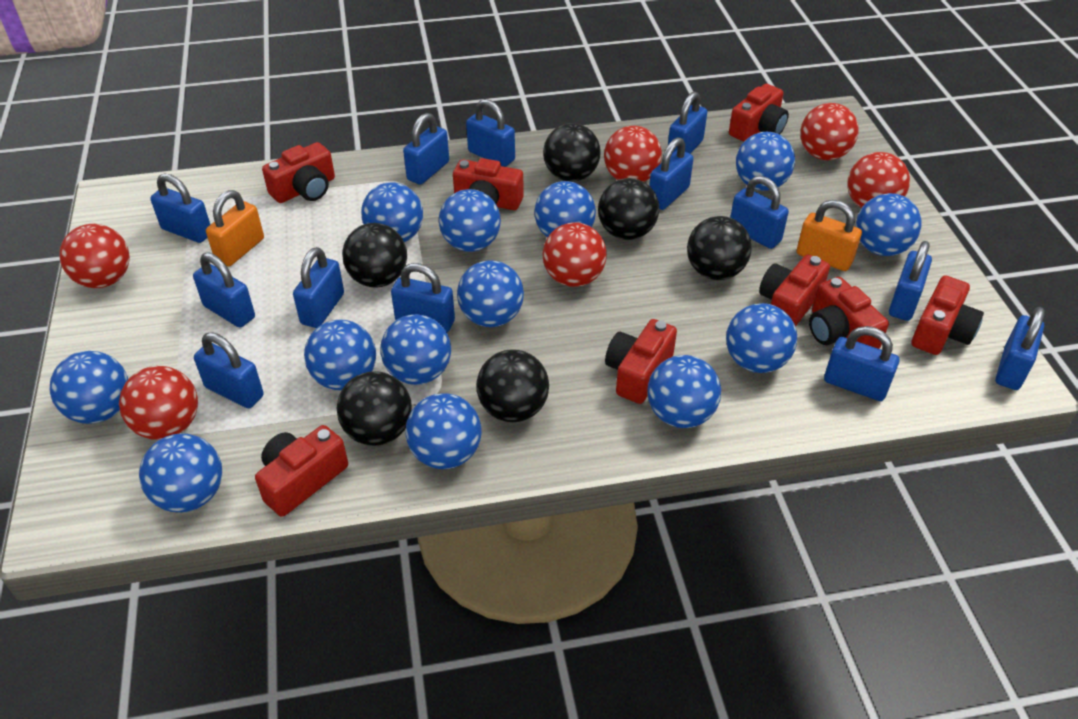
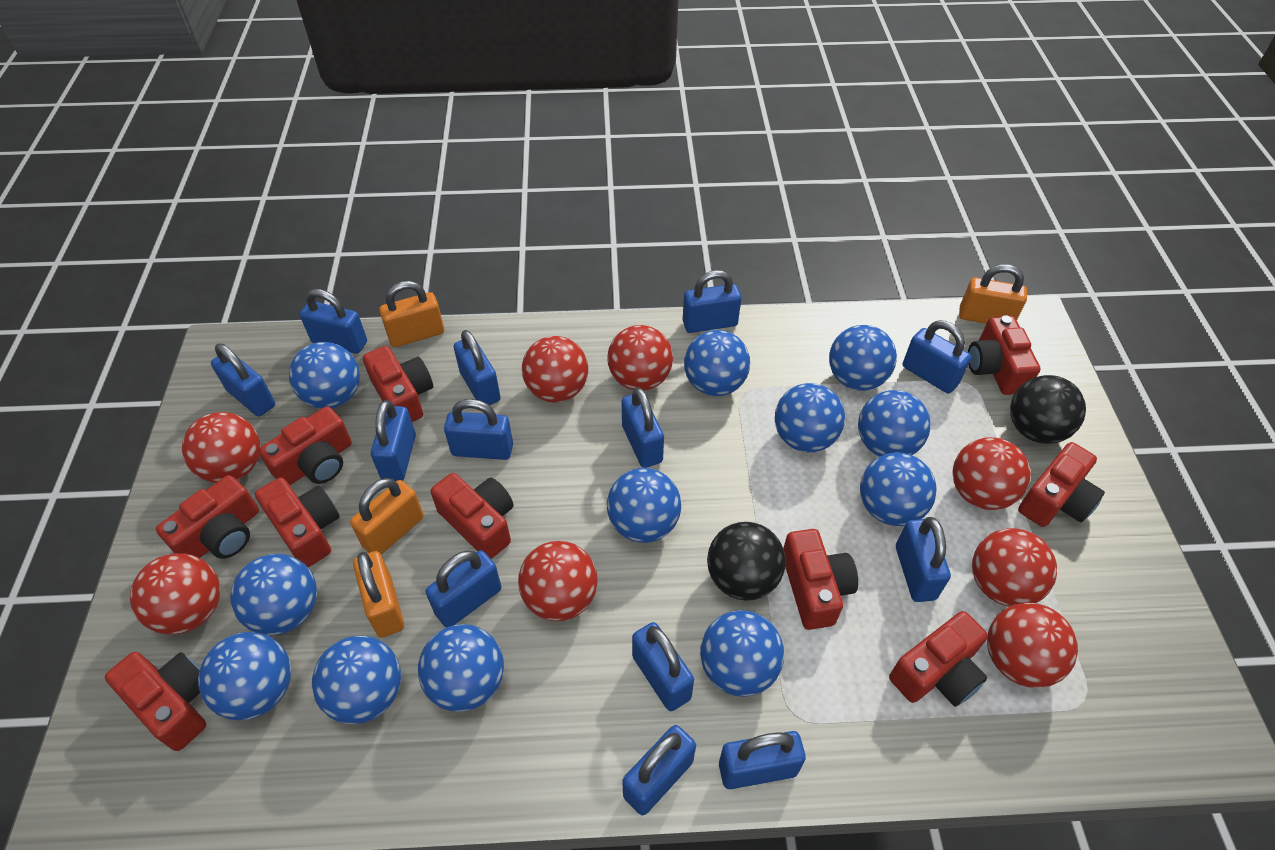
black ball: 6 -> 2
blue ball: 13 -> 12
orange padlock: 2 -> 4
red ball: 6 -> 8
red camera: 8 -> 10

